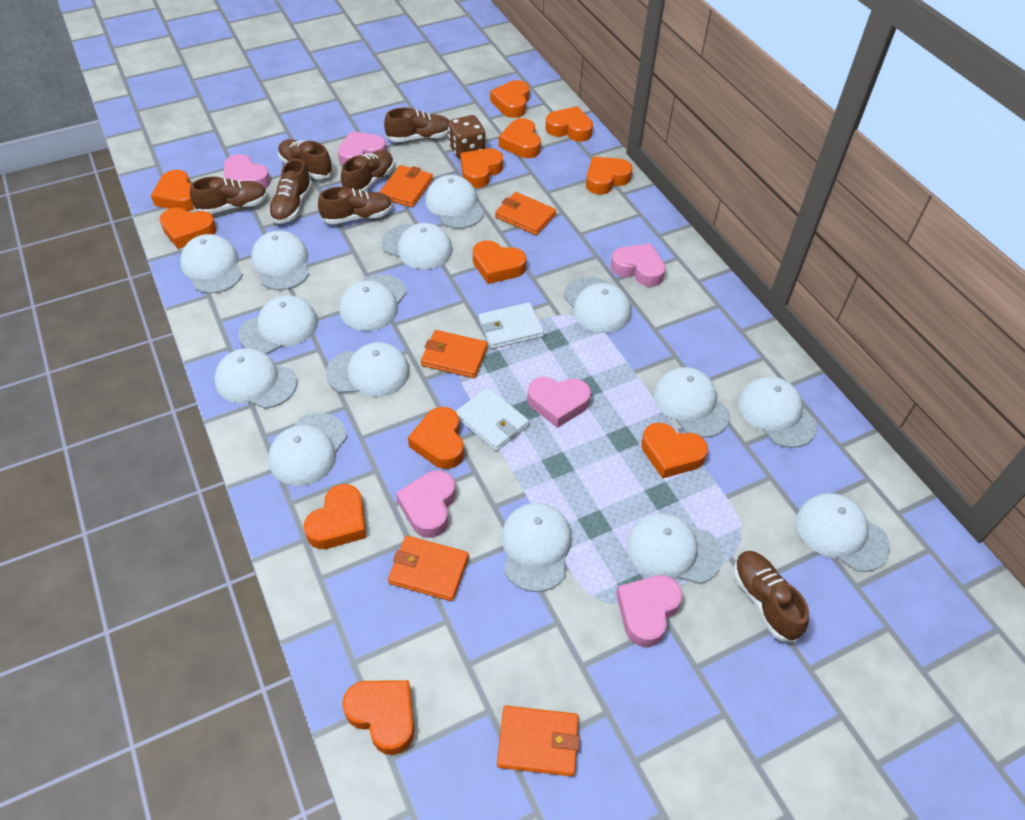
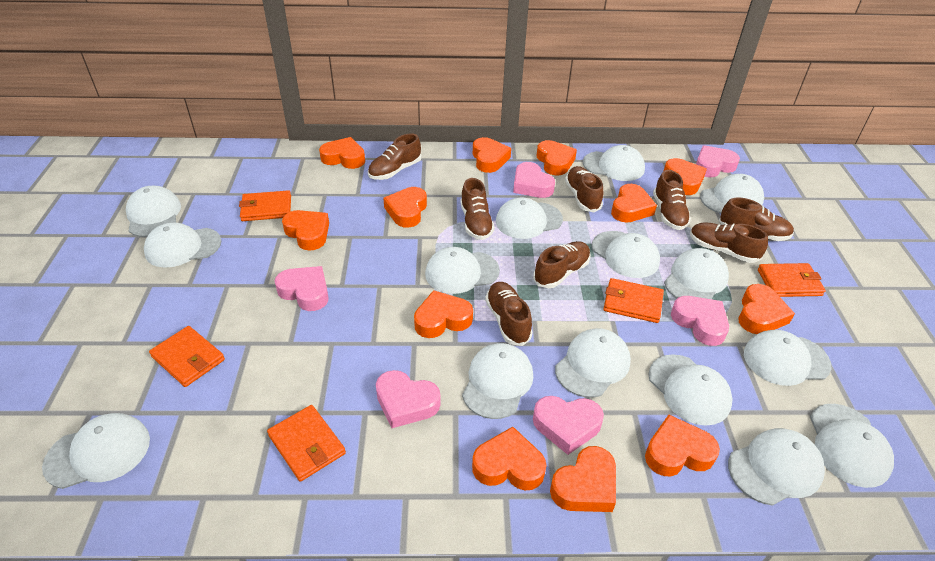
brown dice: 1 -> 0
brown shoe: 7 -> 8
white wallet: 2 -> 0

